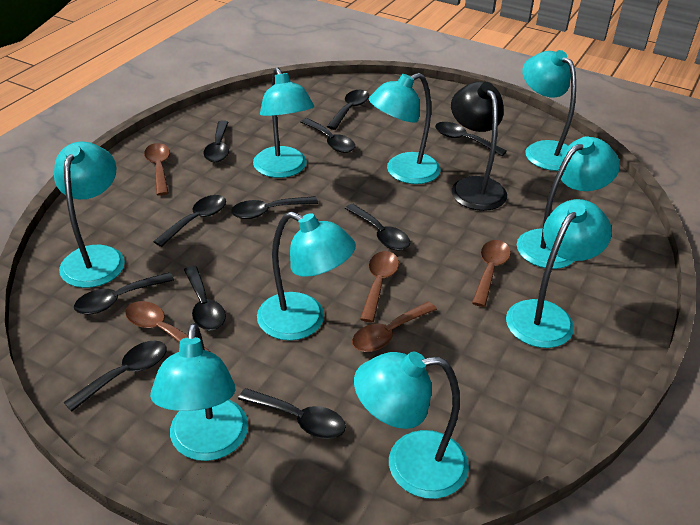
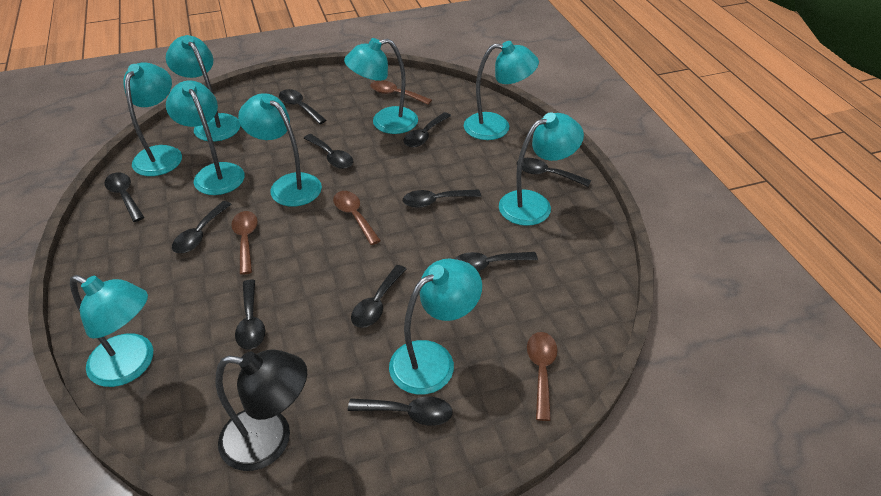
brown spoon: 5 -> 4

